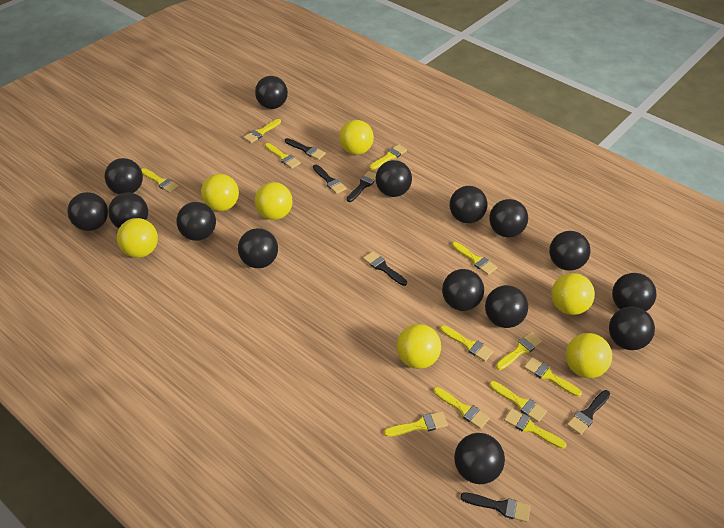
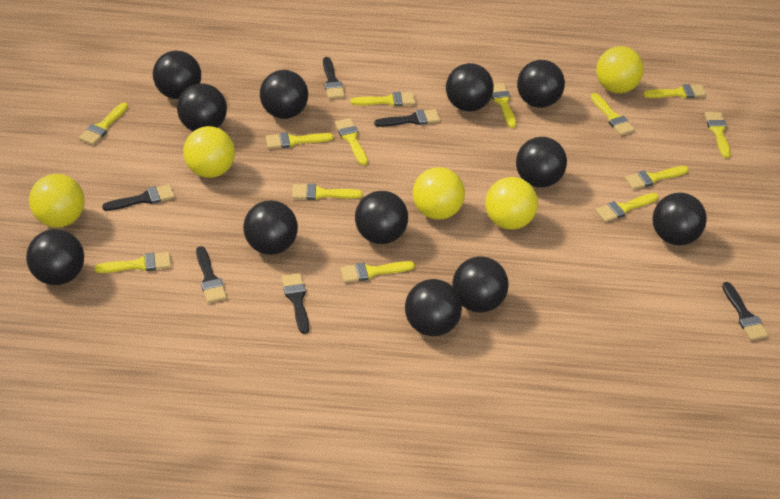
black ball: 15 -> 12
yellow ball: 7 -> 5
yellow brush: 12 -> 13

